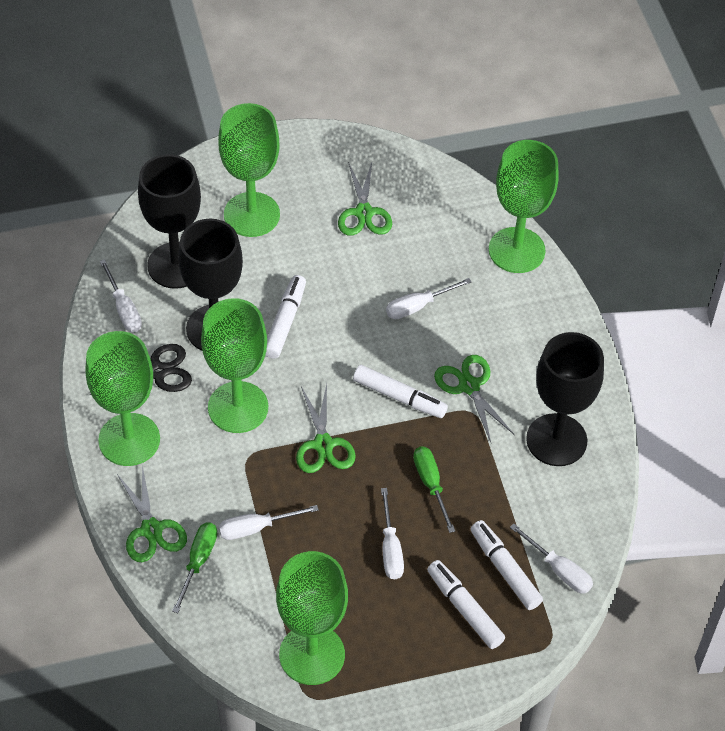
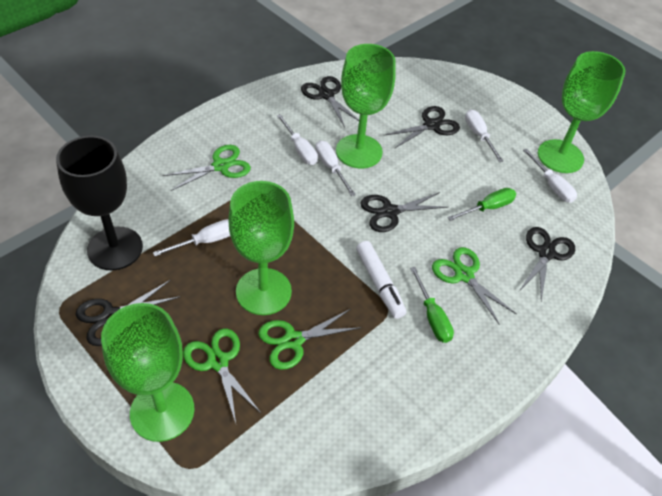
black goblet: 3 -> 1
black scissors: 1 -> 5
green goblet: 5 -> 4
white marker: 4 -> 1

